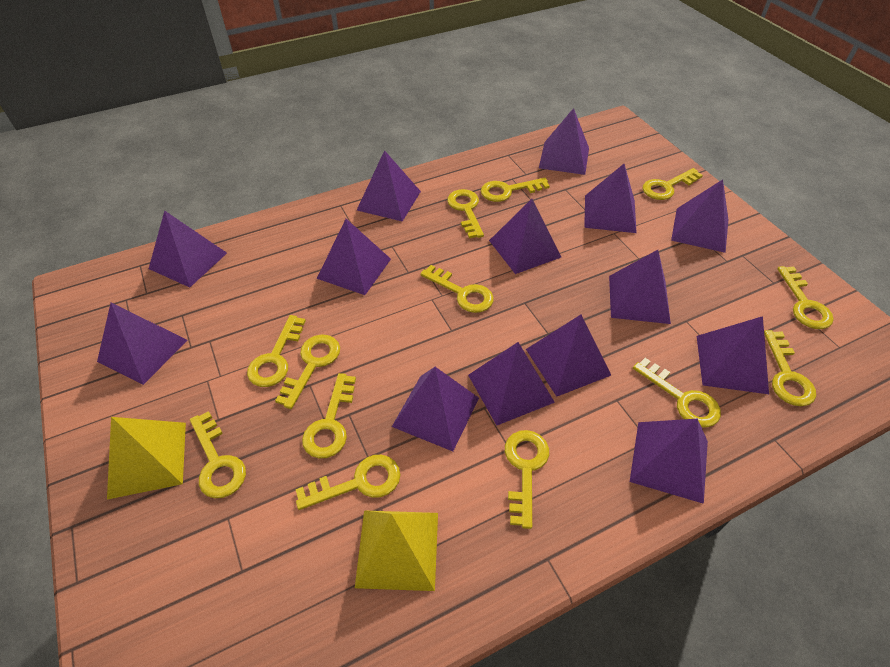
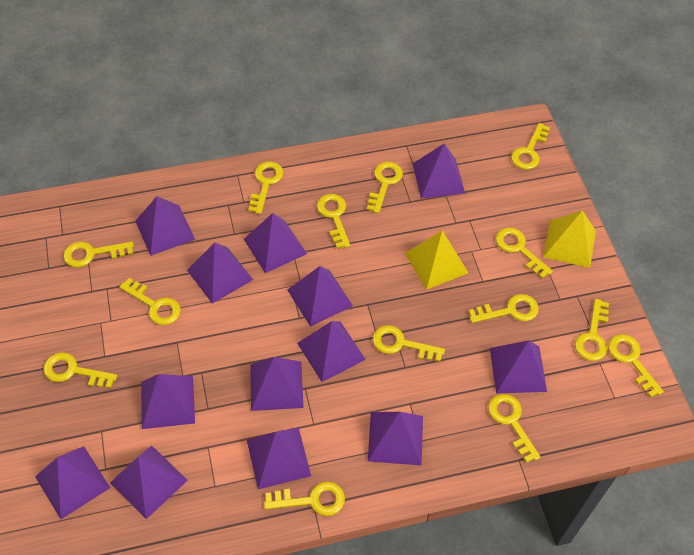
purple pyramid: 14 -> 13
yellow key: 13 -> 14

